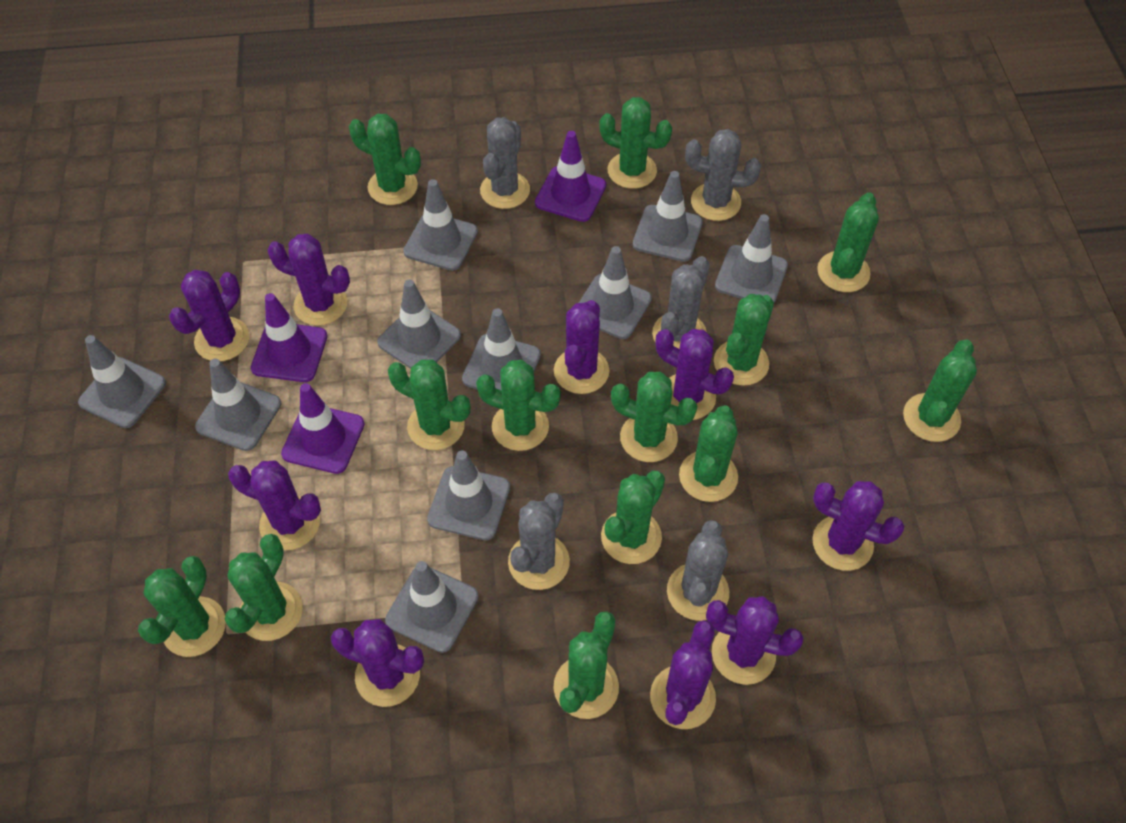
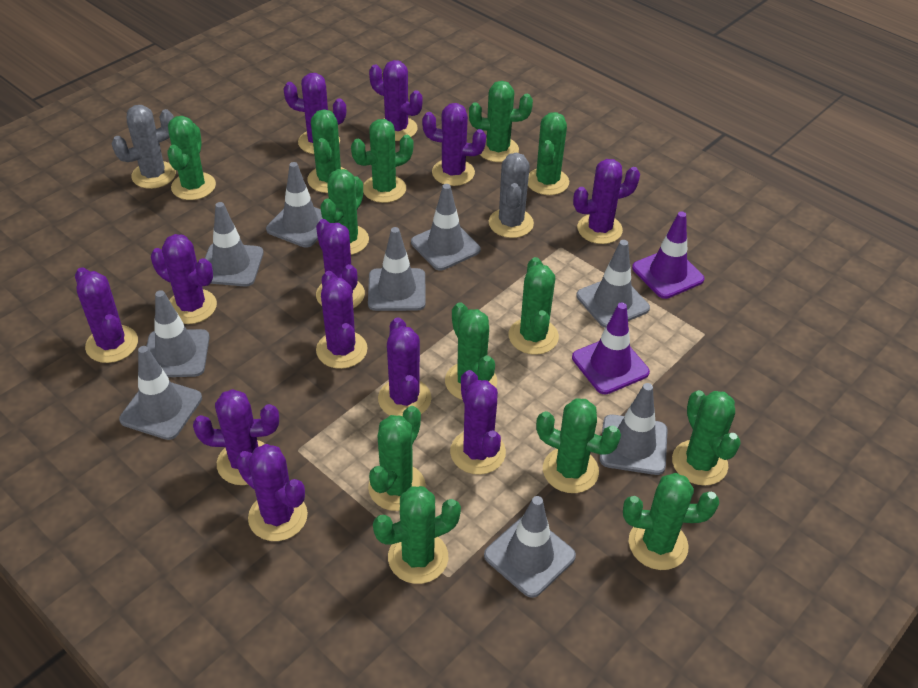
grey cactus: 5 -> 2
grey traffic cone: 10 -> 9
purple cactus: 9 -> 12
purple traffic cone: 3 -> 2

